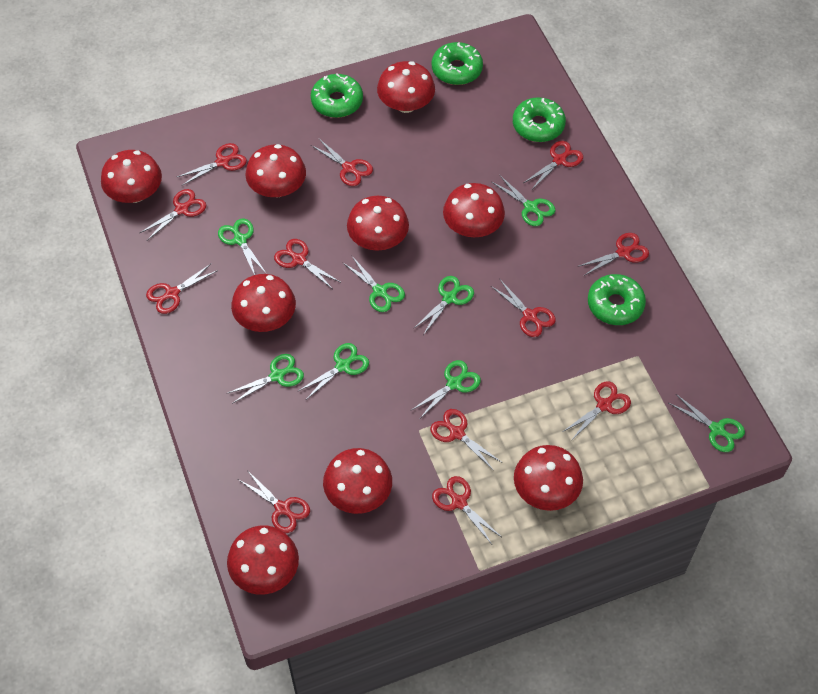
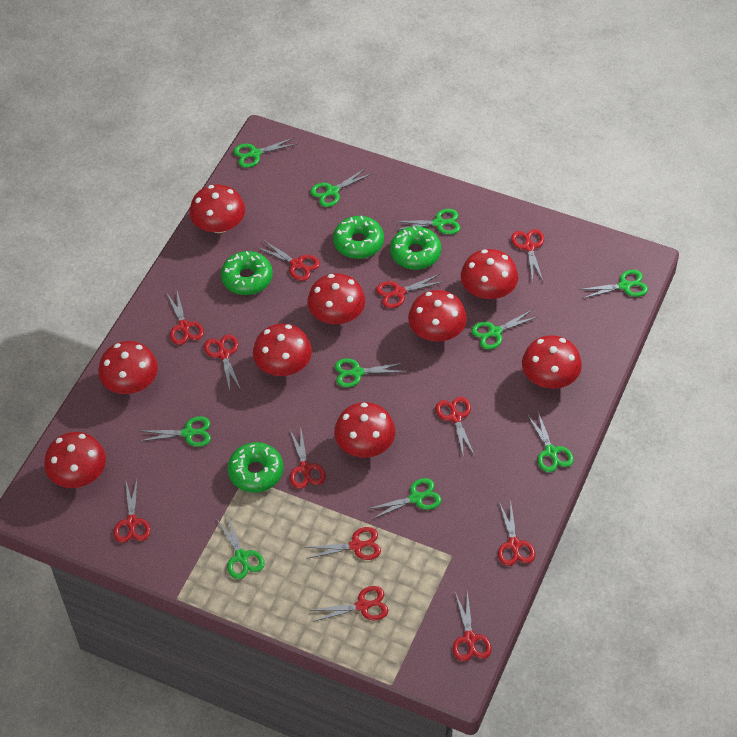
green scissors: 8 -> 10

